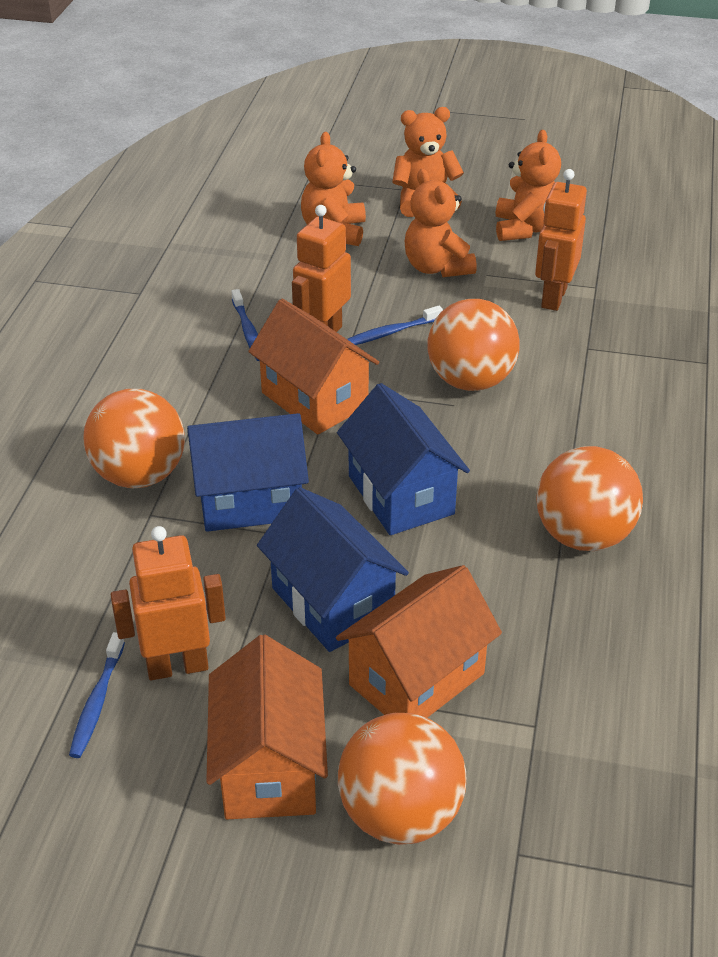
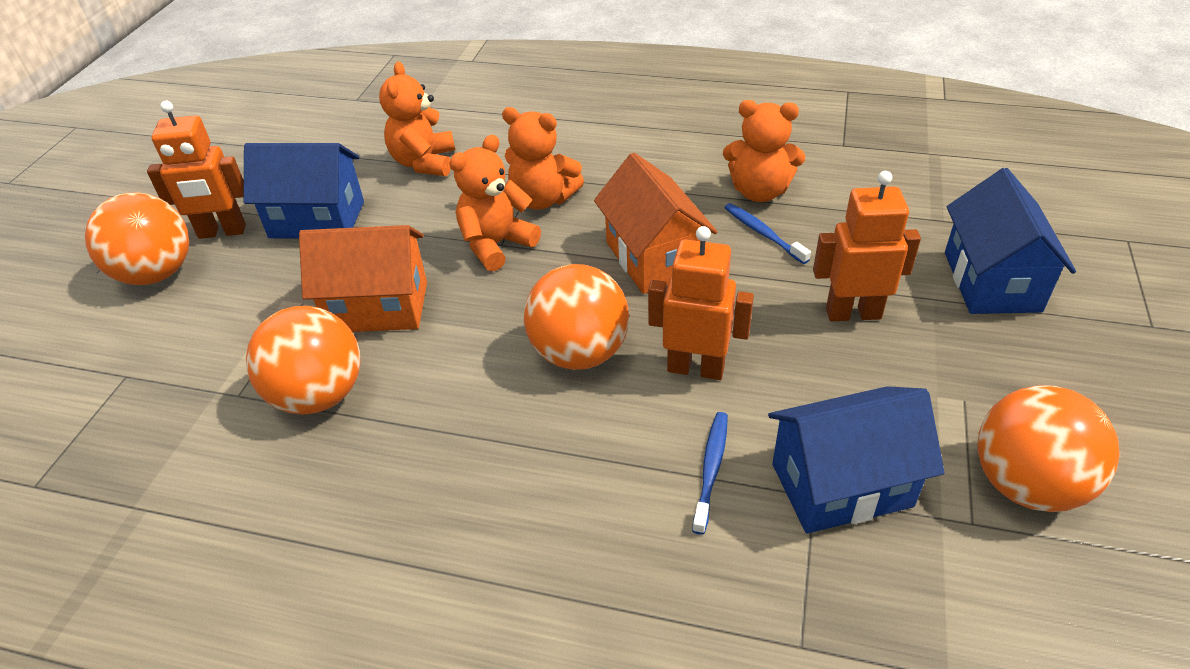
blue toothbrush: 3 -> 2
orange house: 3 -> 2

